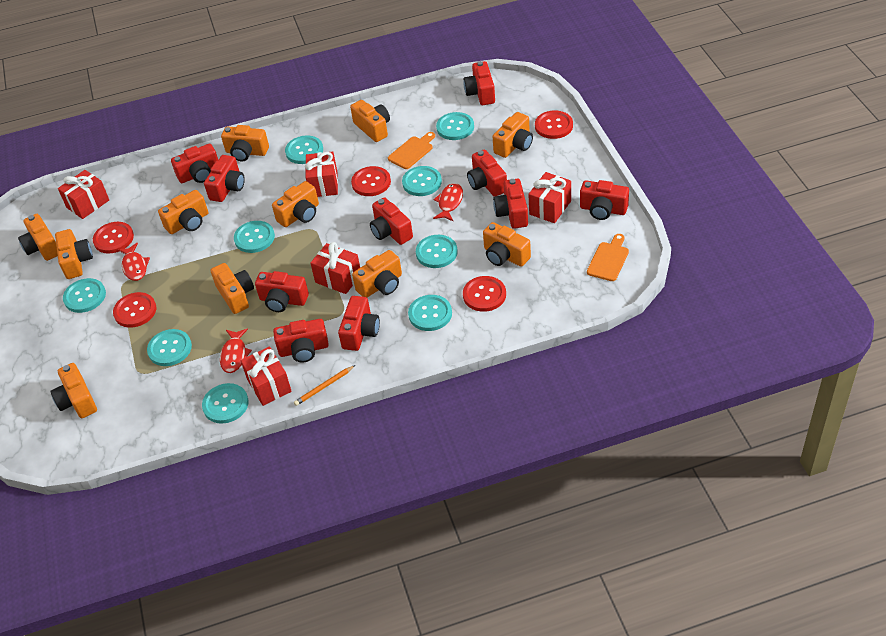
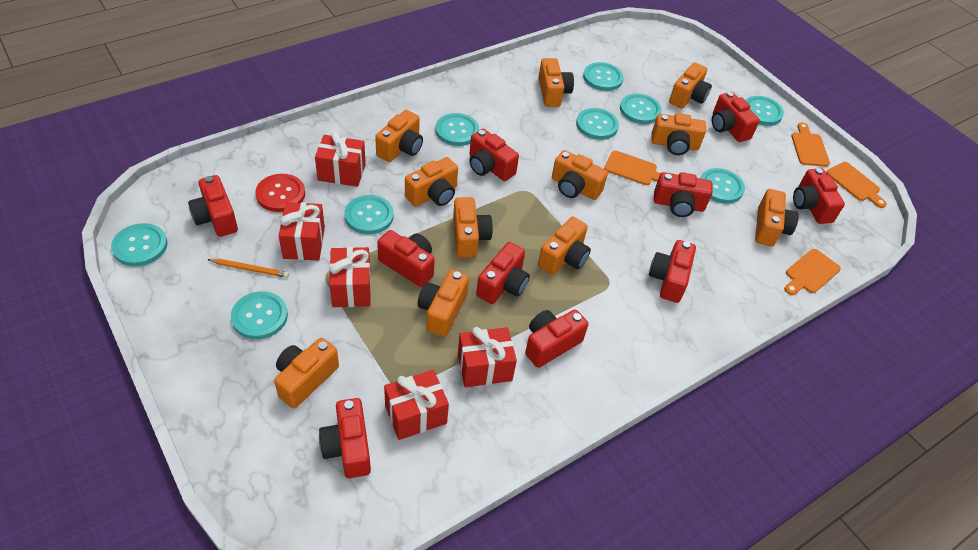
orange cutting board: 2 -> 4
red button: 5 -> 1
red fish: 3 -> 0

